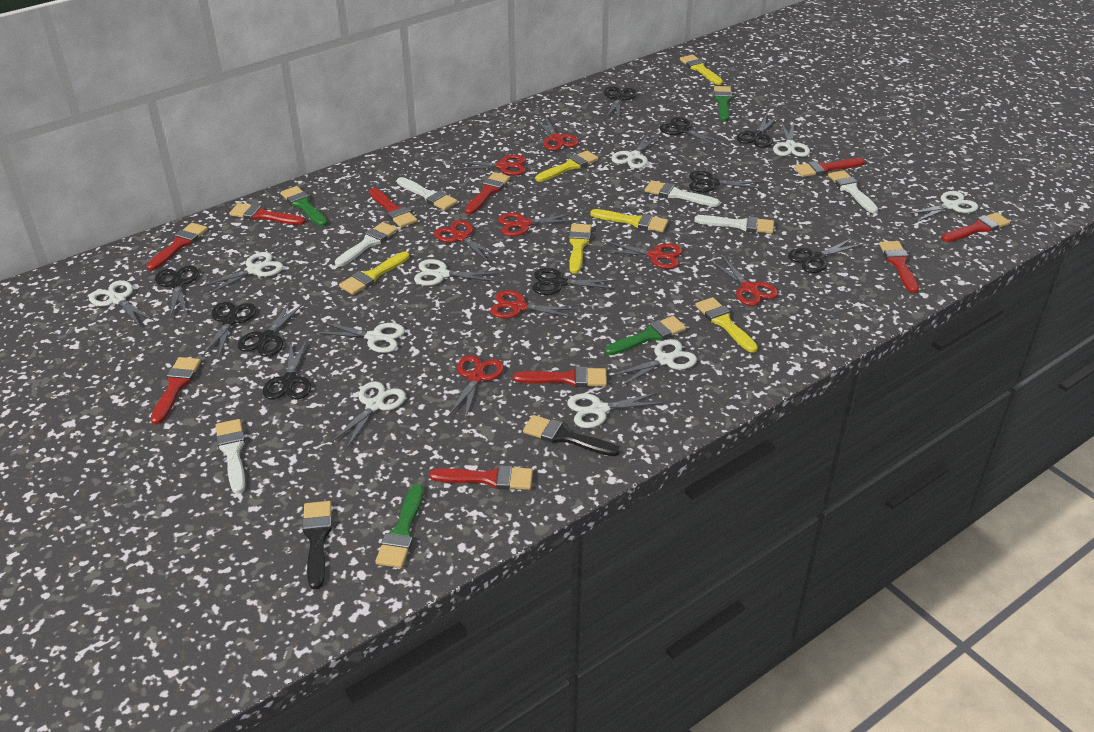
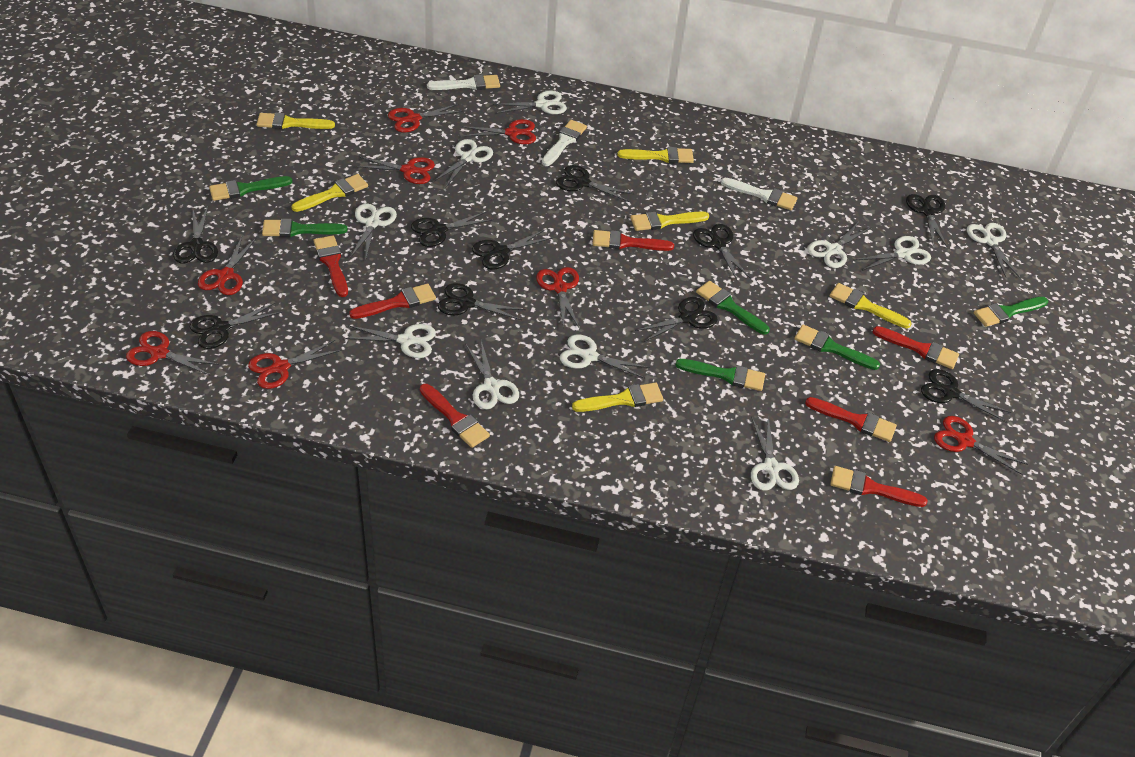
black brush: 2 -> 0
green brush: 4 -> 6
red brush: 10 -> 7
white brush: 6 -> 3

